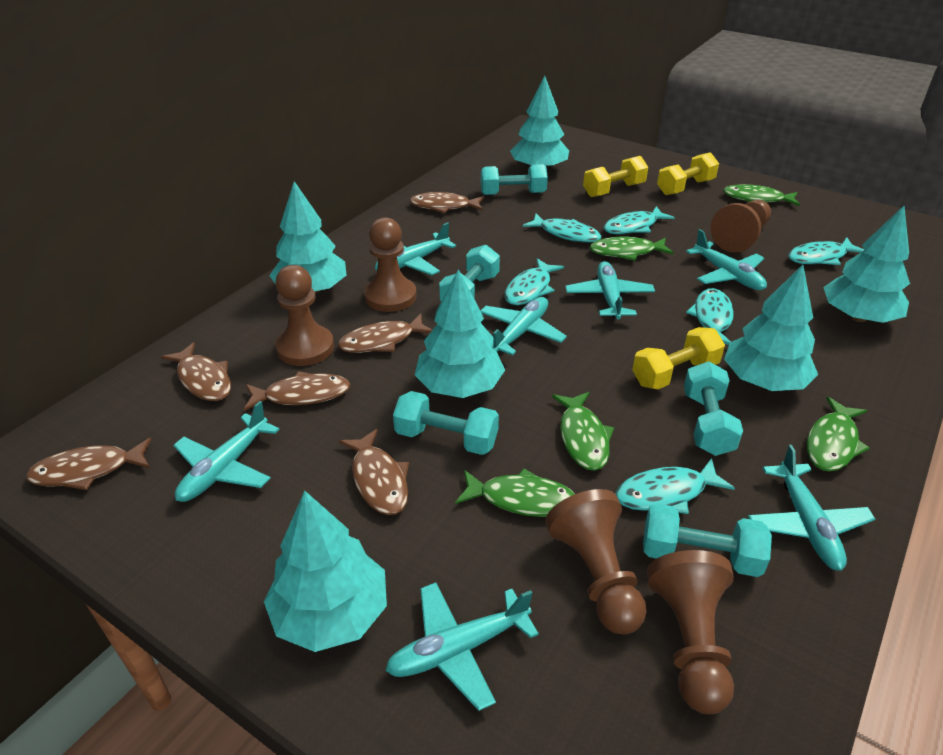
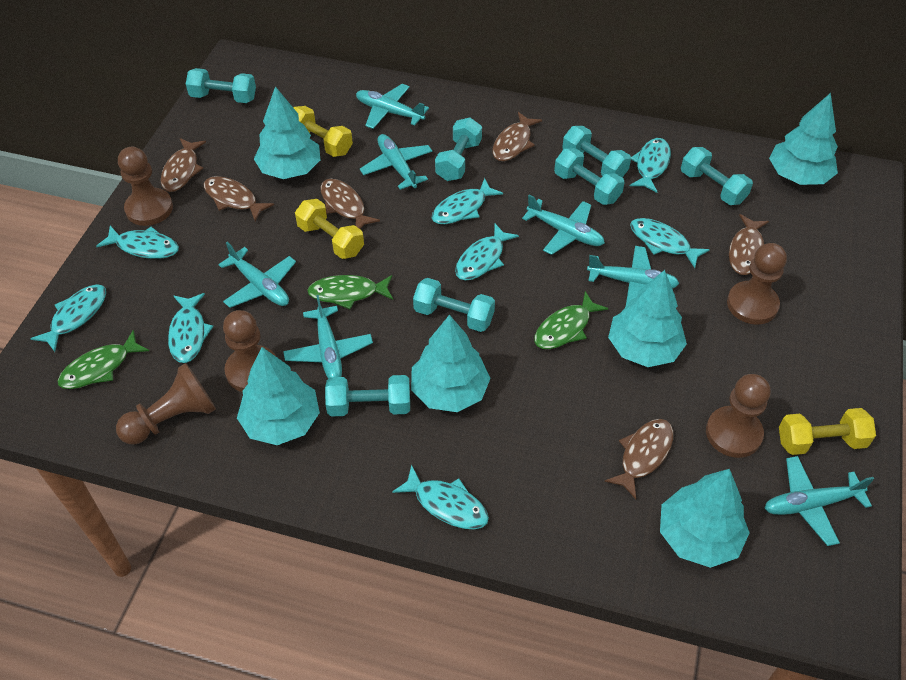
green fish: 5 -> 3
turquoise dumbbell: 5 -> 7
turquoise fish: 6 -> 8

